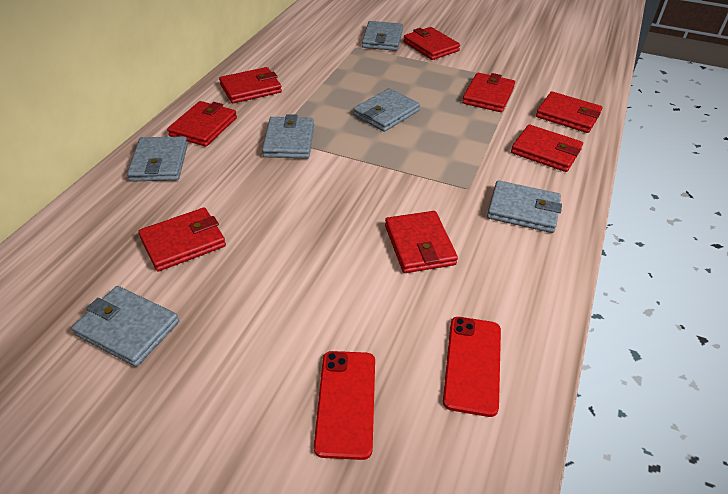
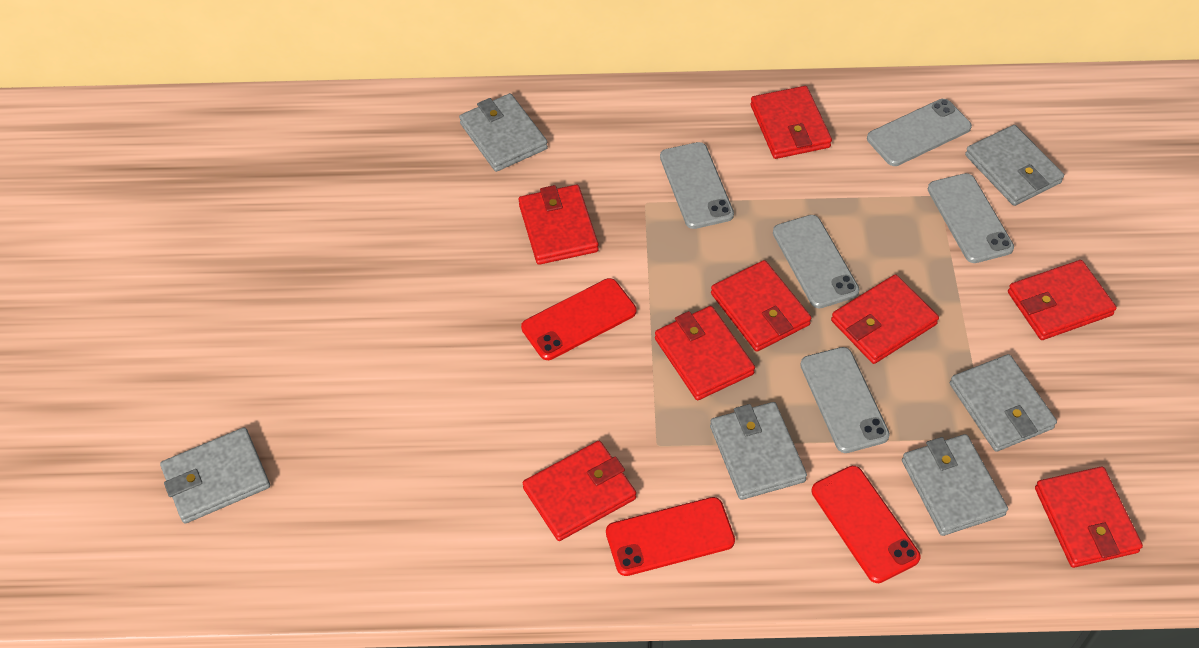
grey phone: 0 -> 5
red phone: 2 -> 3

